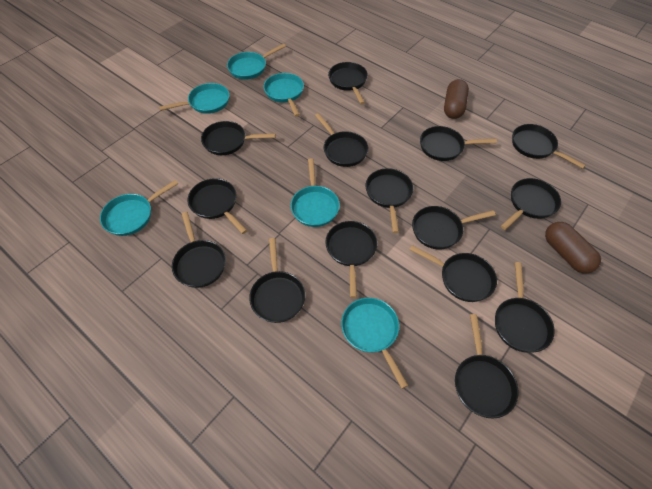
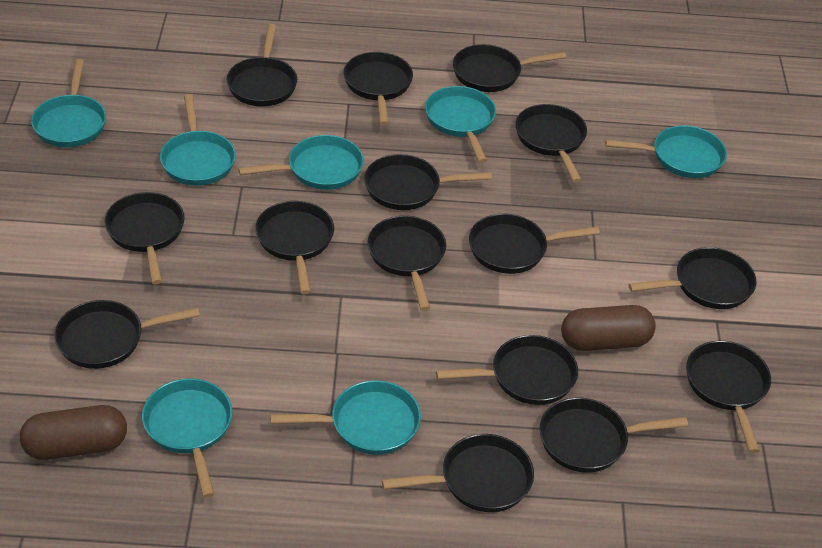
turquoise pan: 6 -> 7

